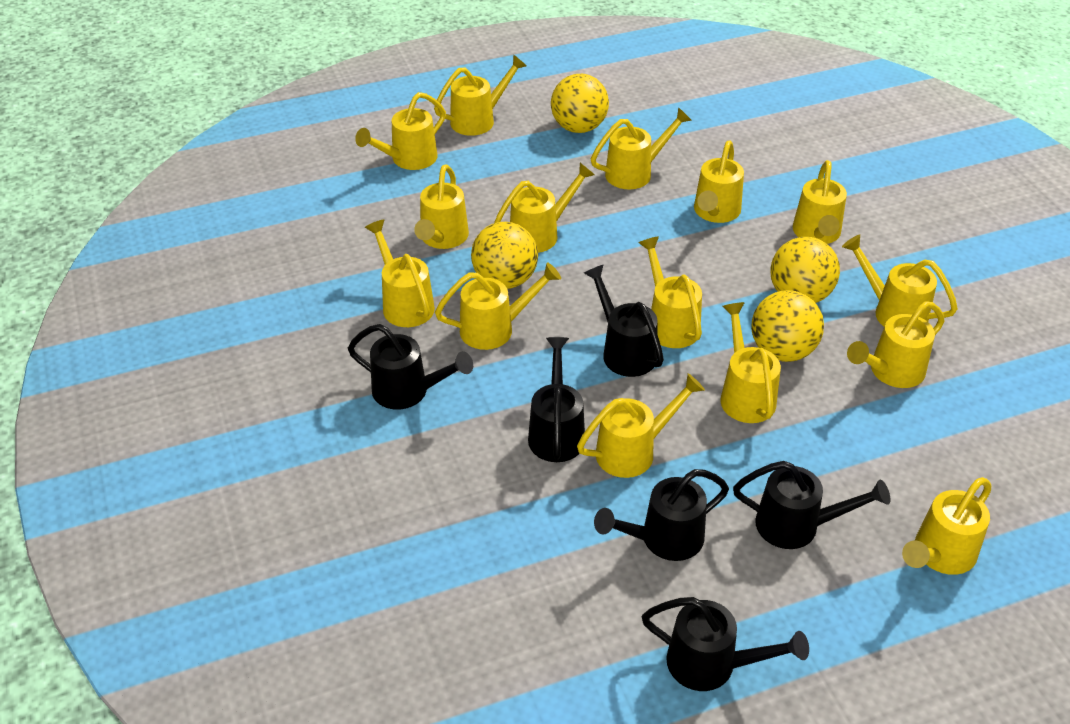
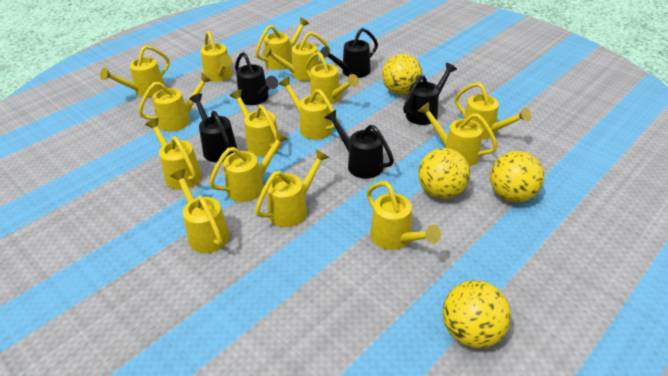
black watering can: 6 -> 5

